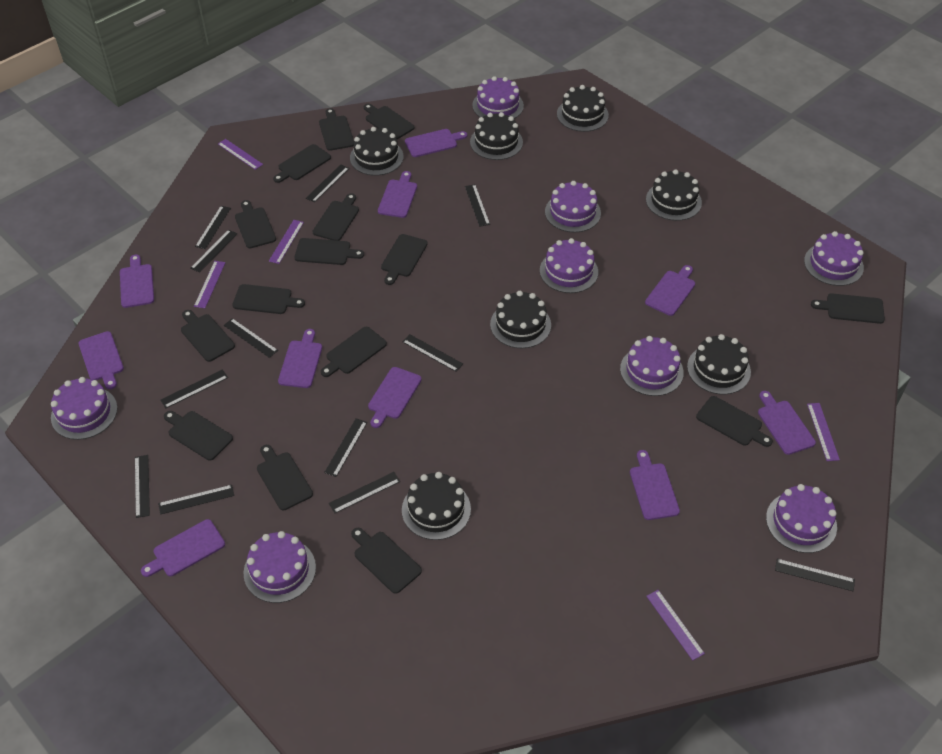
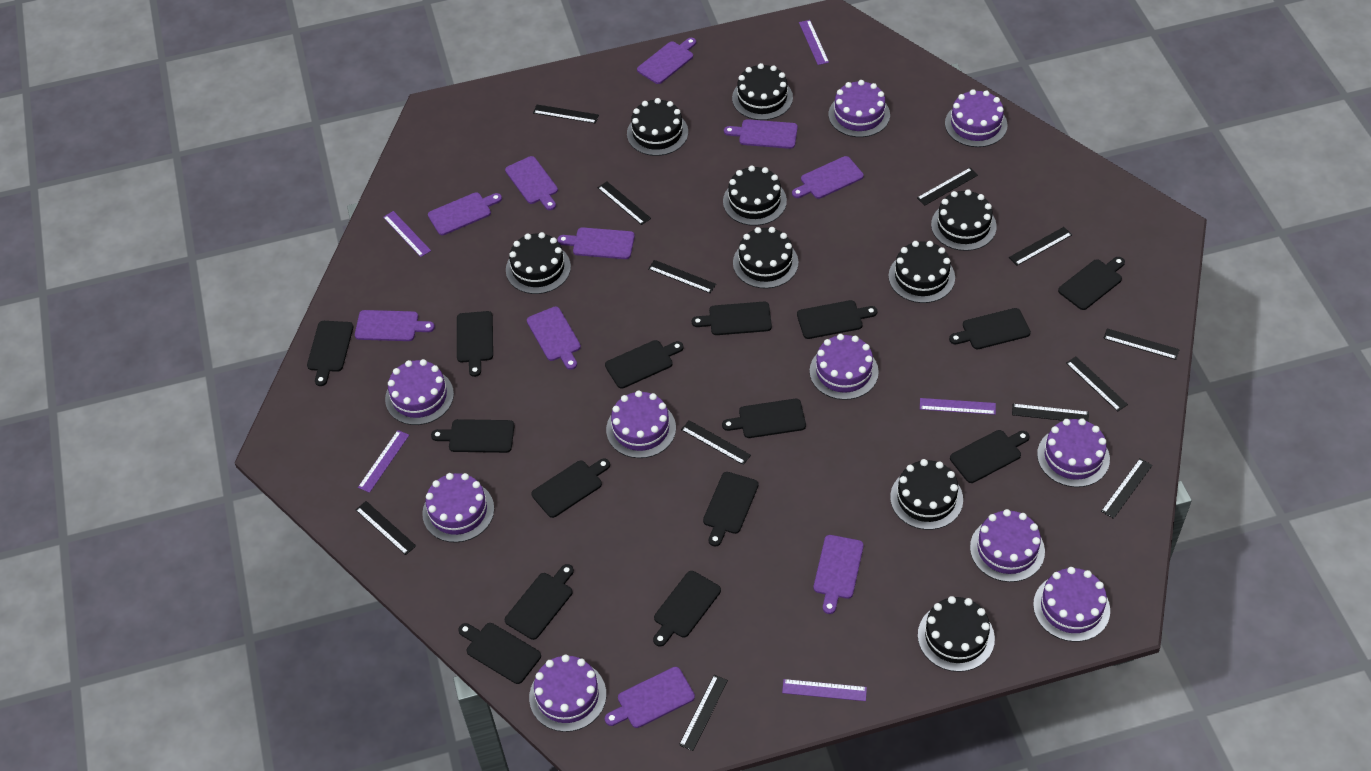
black cake: 7 -> 9
purple cake: 8 -> 10

